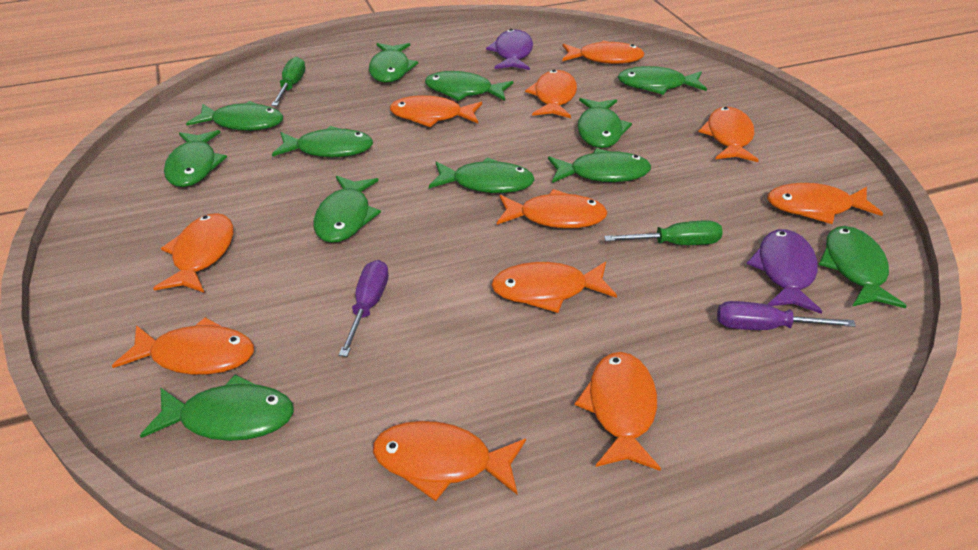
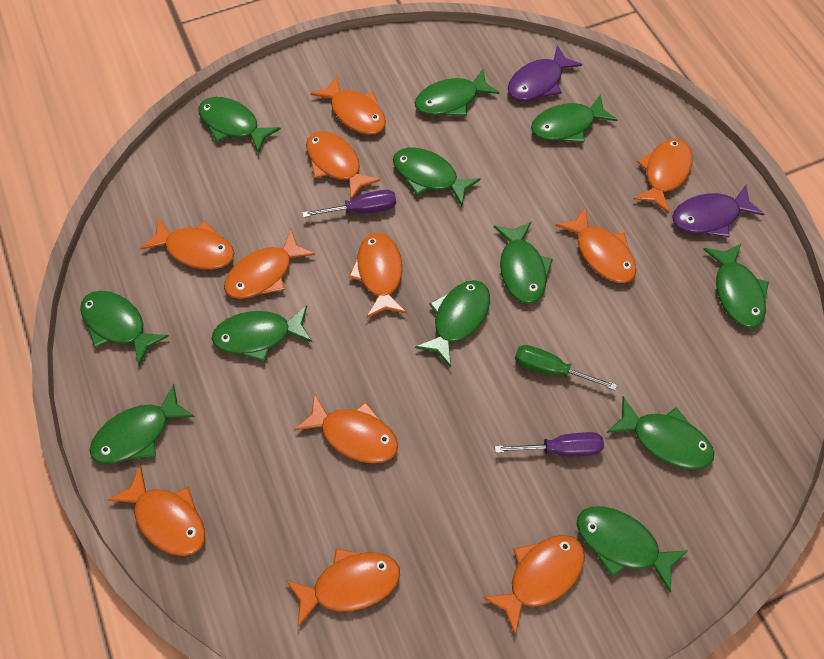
green screwdriver: 2 -> 1

